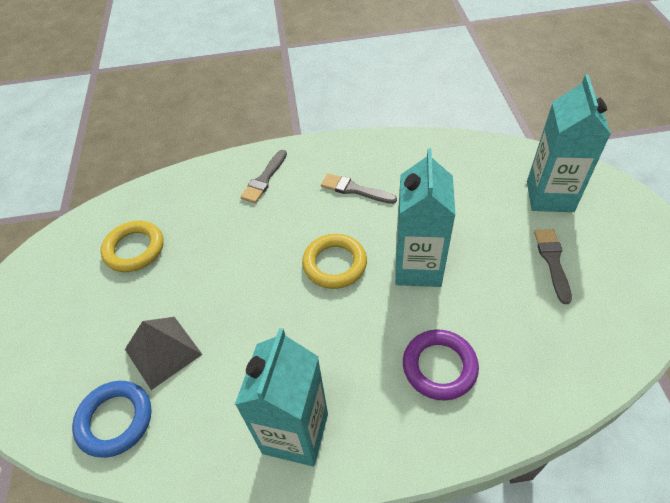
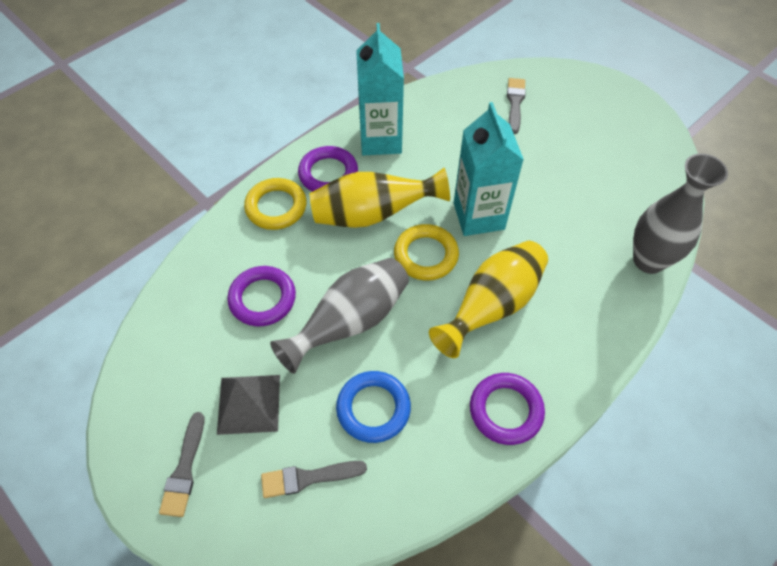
grey vase: 0 -> 2
purple ring: 1 -> 3
turquoise carton: 3 -> 2
yellow vase: 0 -> 2

